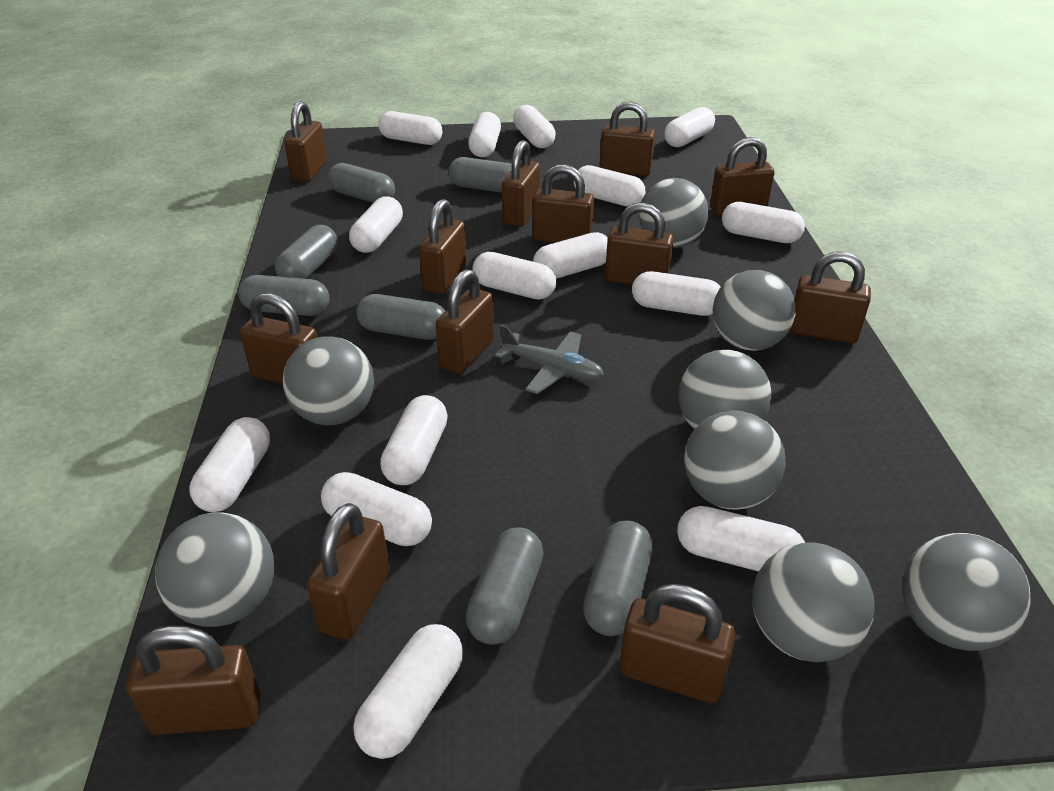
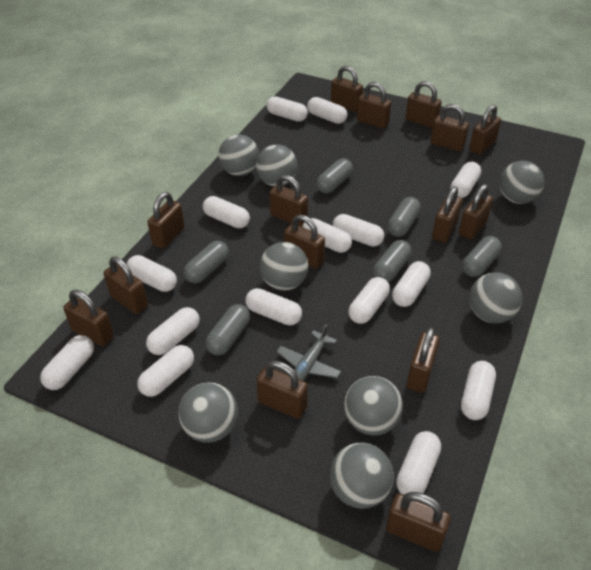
brown padlock: 13 -> 15
grey capsule: 7 -> 6

